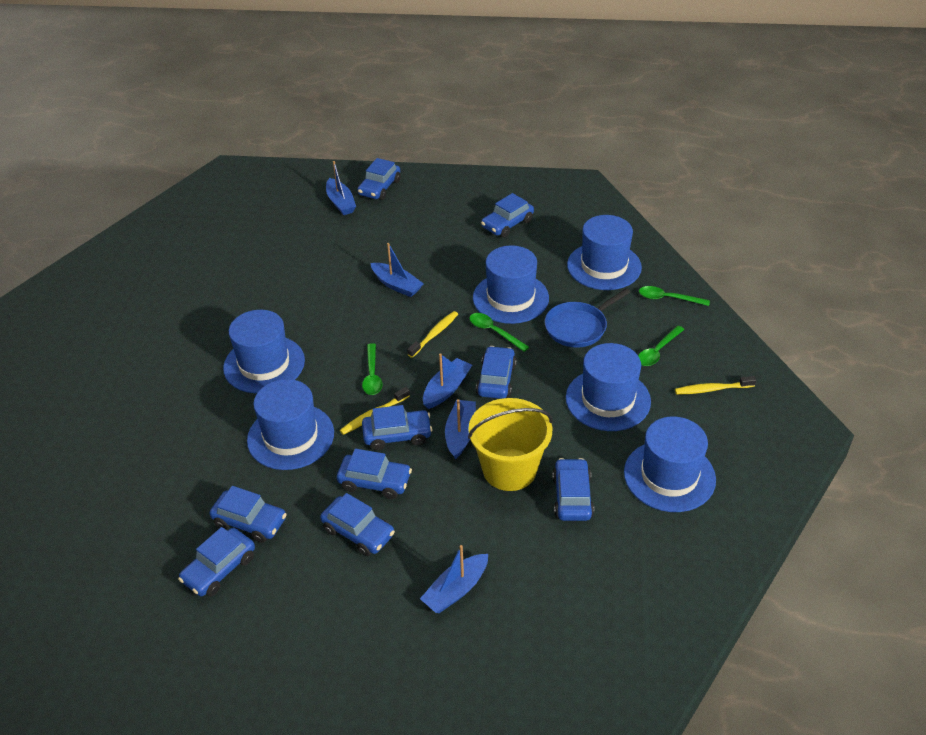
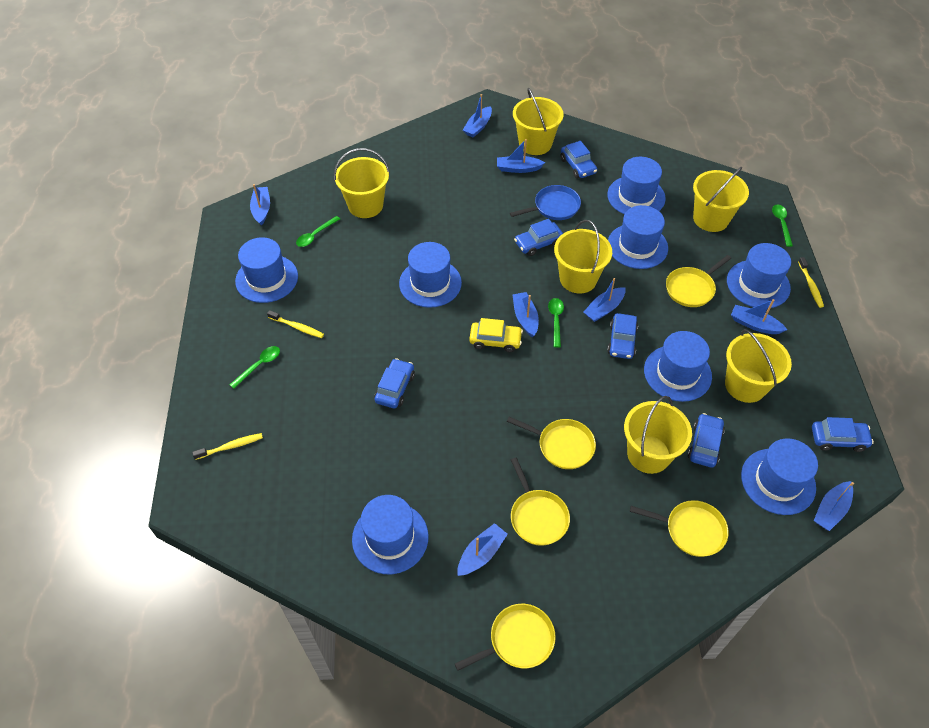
blue boat: 5 -> 8
blue car: 9 -> 6
blue hat: 6 -> 8
yellow bucket: 1 -> 6
yellow car: 0 -> 1
yellow pan: 0 -> 5

